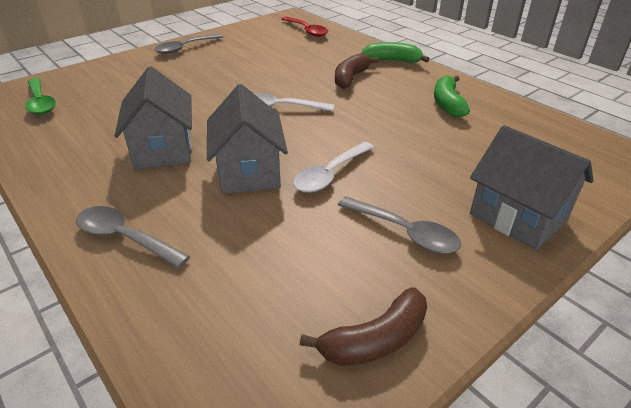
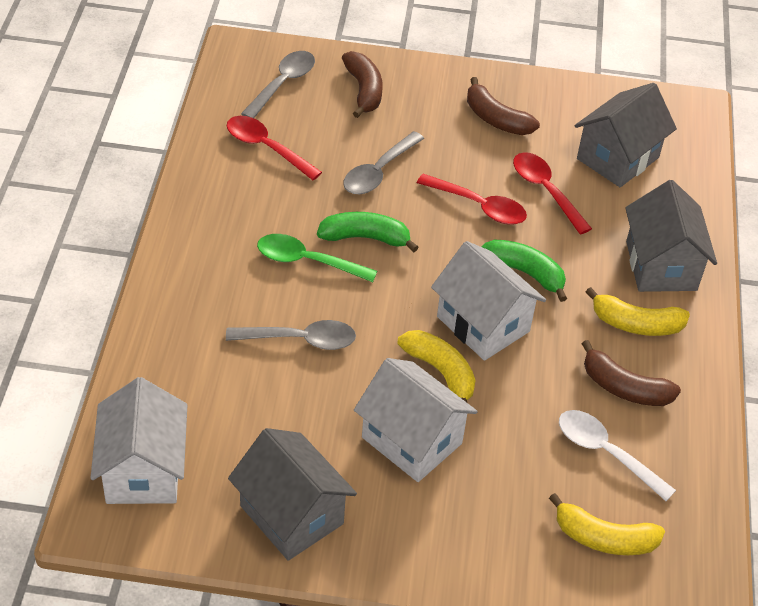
brown banana: 2 -> 3
red spoon: 1 -> 3
white house: 0 -> 3
white spoon: 2 -> 1
yellow banana: 0 -> 3

